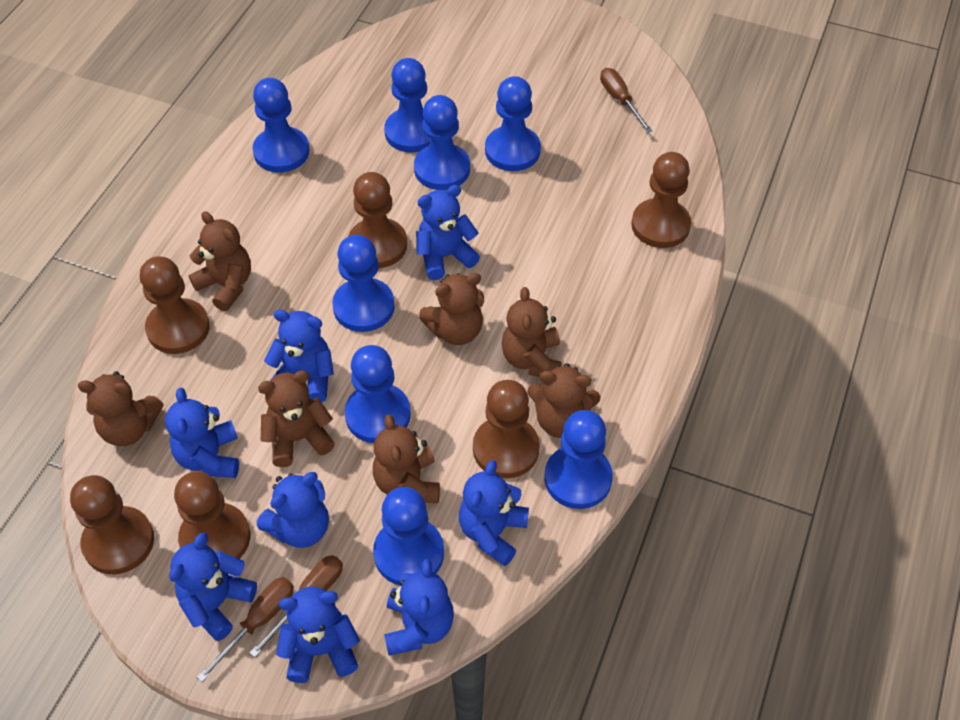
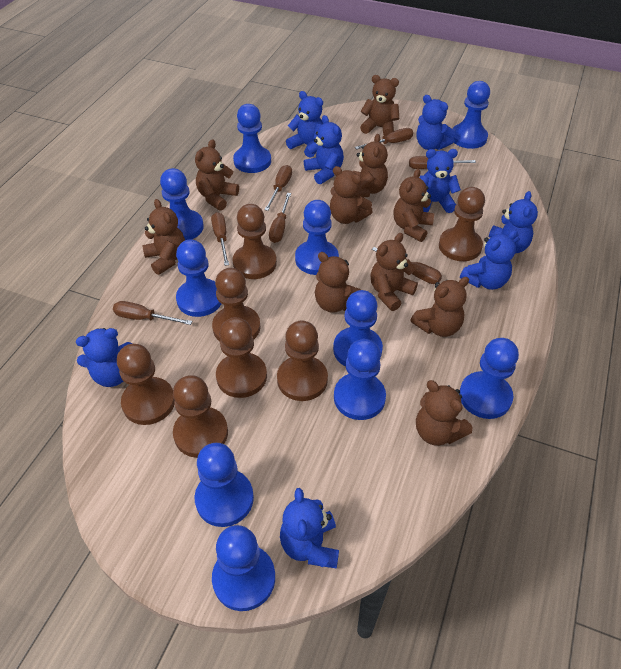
blue pawn: 8 -> 10
brown pawn: 6 -> 7
brown screwdriver: 3 -> 7
brown teddy bear: 7 -> 10

